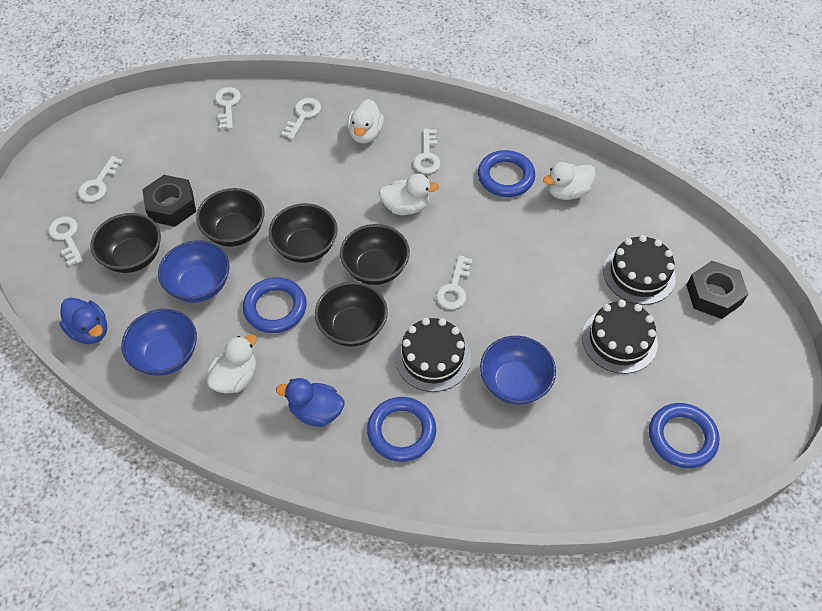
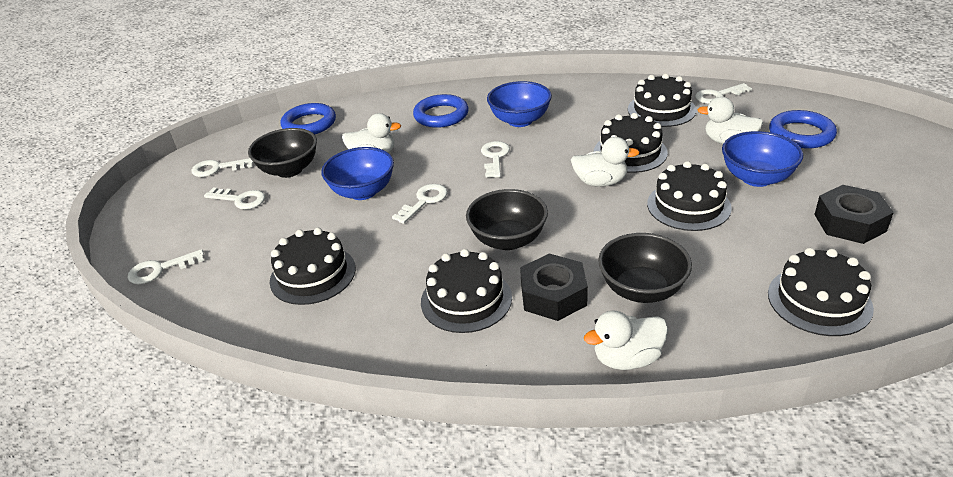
black bowl: 5 -> 3
black cake: 3 -> 6
blue duck: 2 -> 0
blue ring: 4 -> 3

